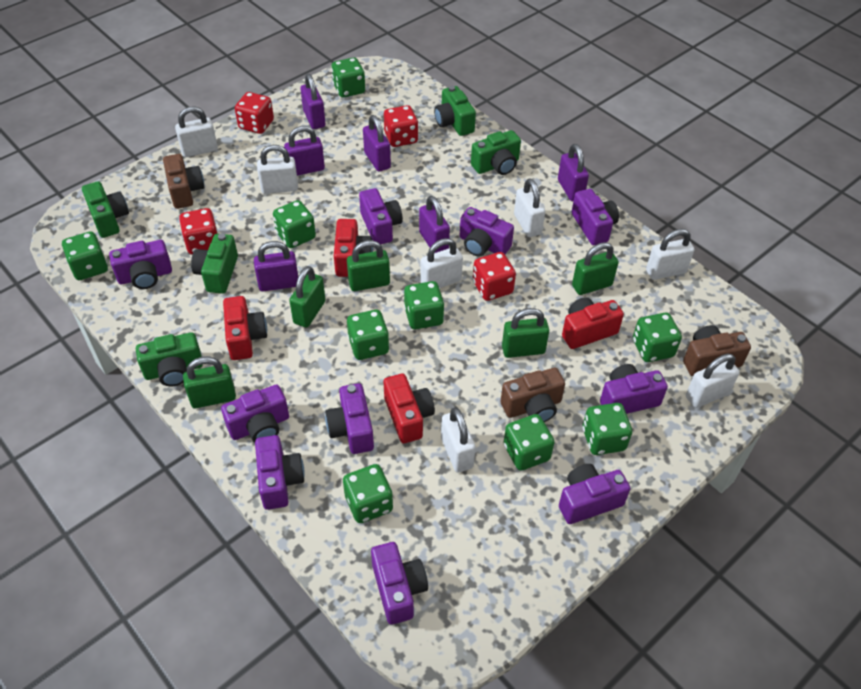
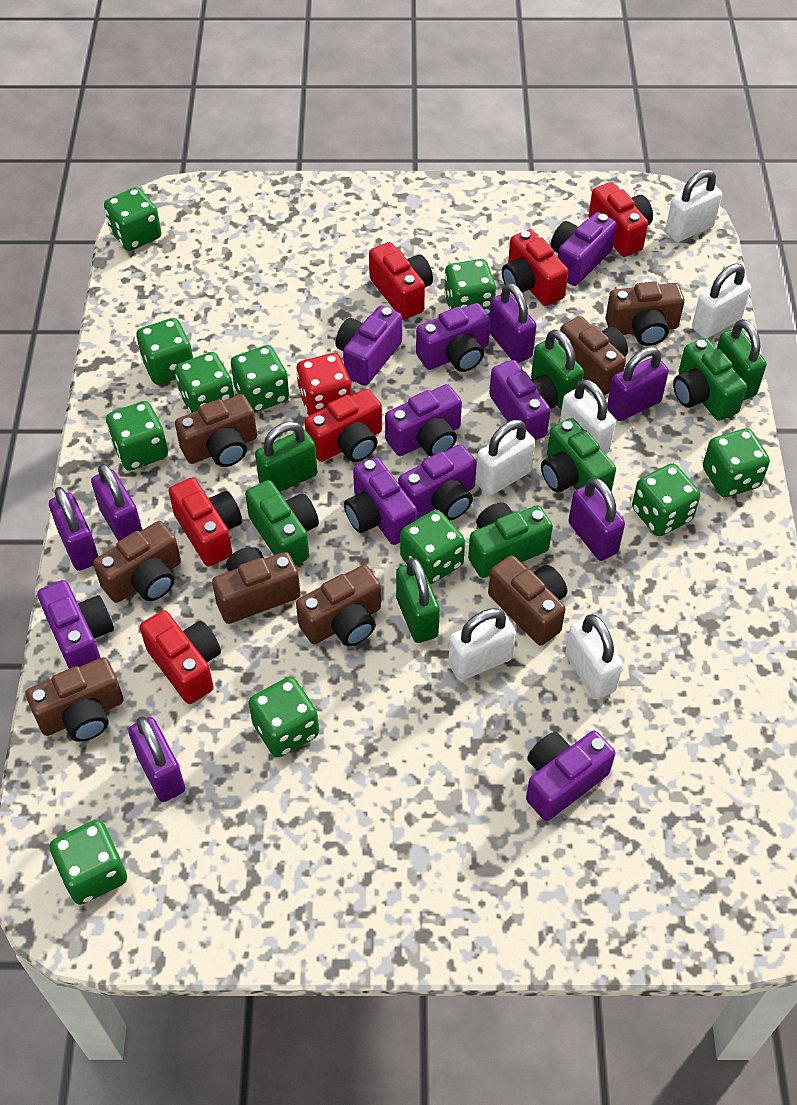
brown camera: 3 -> 8
green camera: 5 -> 4
green dice: 9 -> 11
green padlock: 5 -> 4
purple camera: 10 -> 9
red camera: 4 -> 6
red dice: 4 -> 1
white padlock: 7 -> 6

